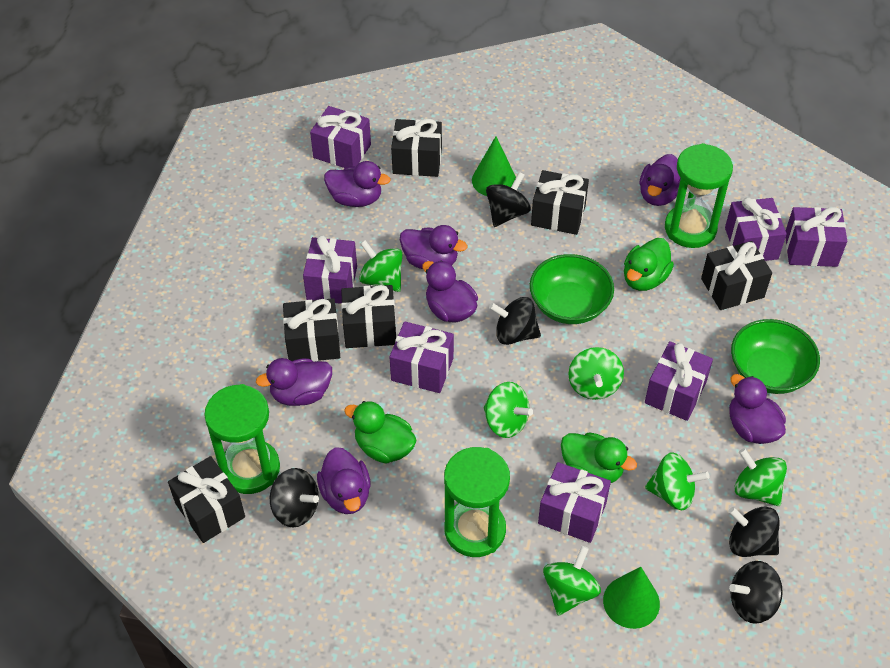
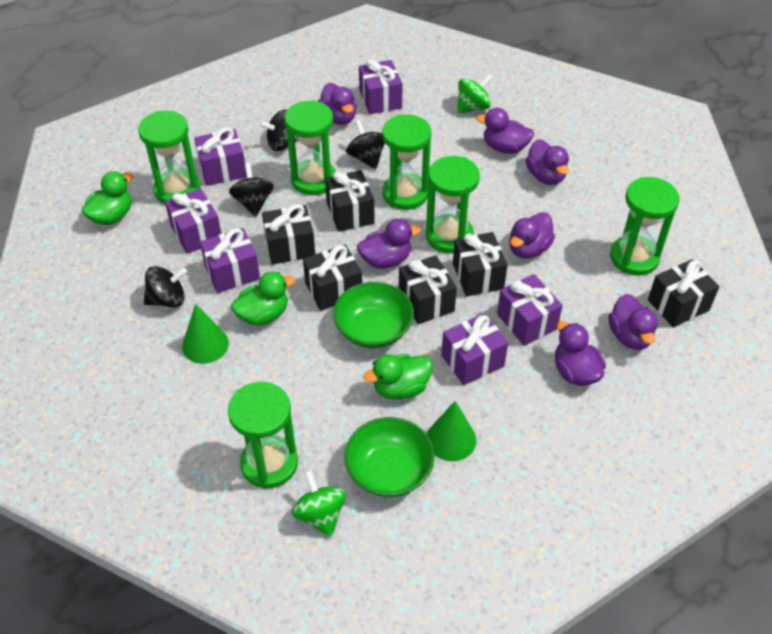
black spinning top: 5 -> 4
green hourglass: 3 -> 6
green spinning top: 6 -> 2
purple gift: 7 -> 6

